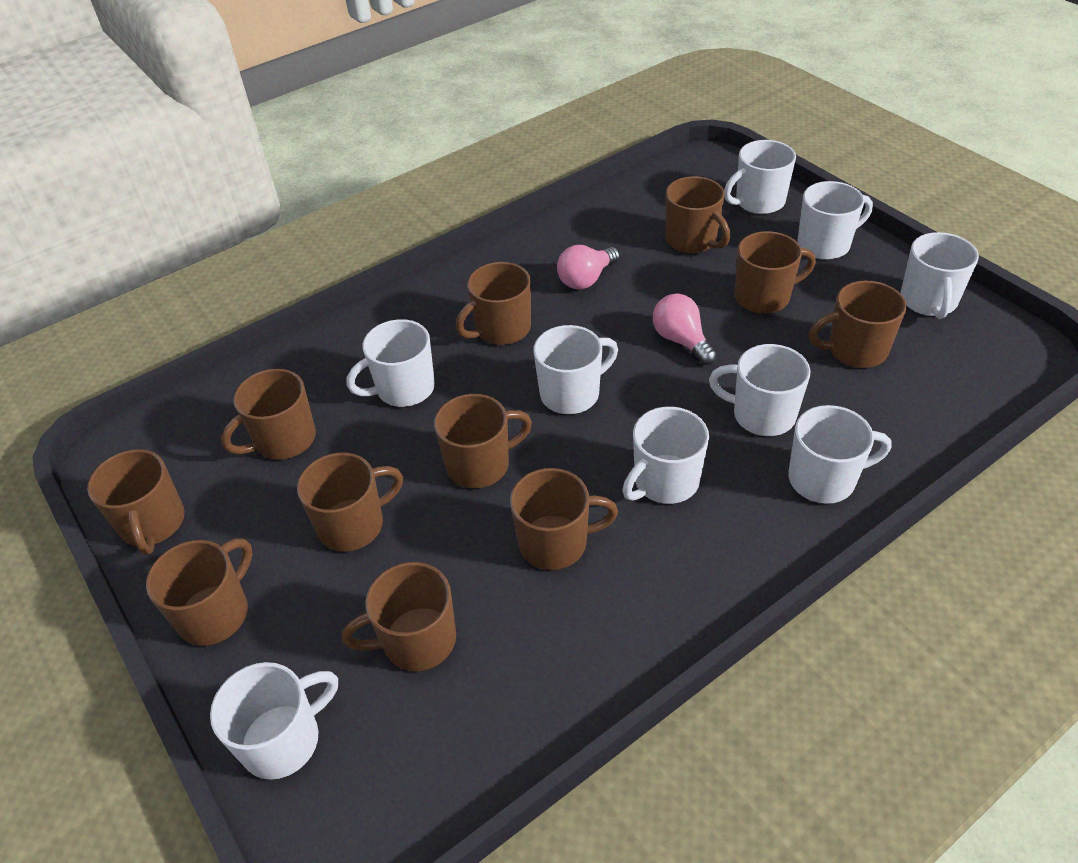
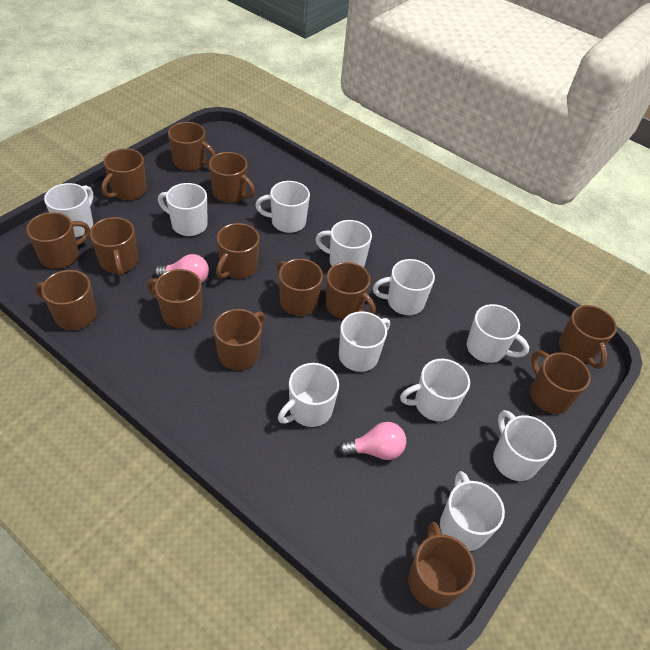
brown mug: 11 -> 14
white mug: 9 -> 11

